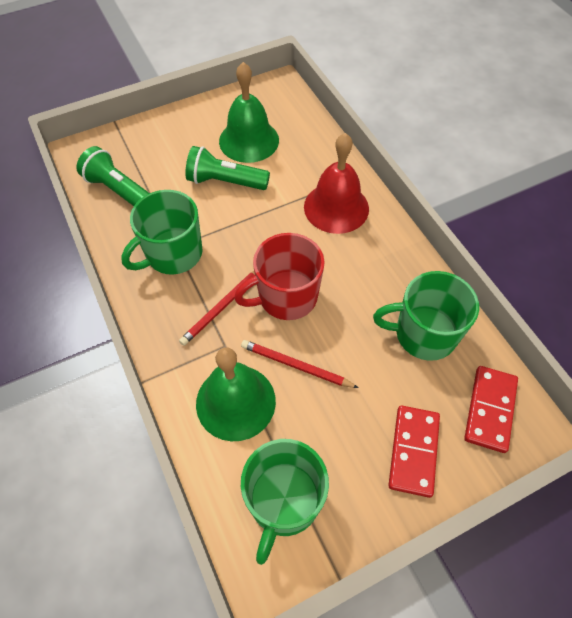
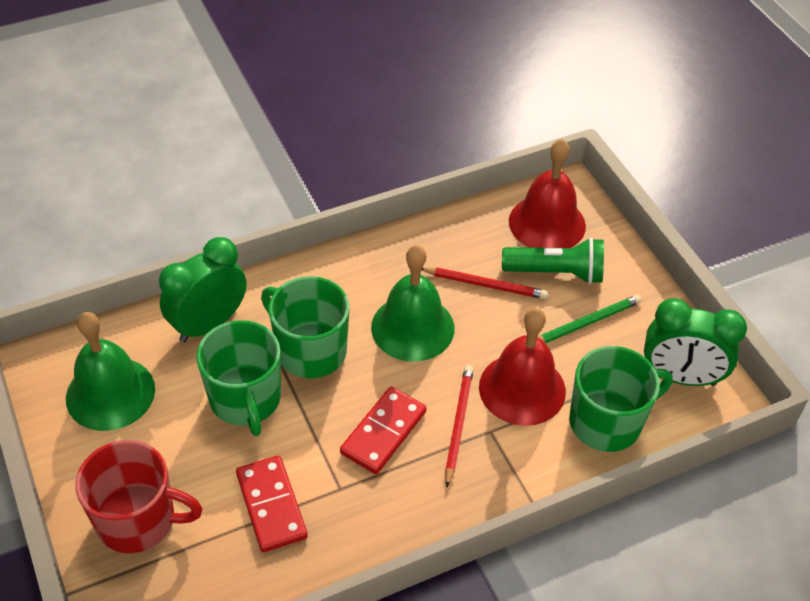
green clock: 0 -> 2
green flashlight: 2 -> 1
green pencil: 0 -> 1
red bell: 1 -> 2

